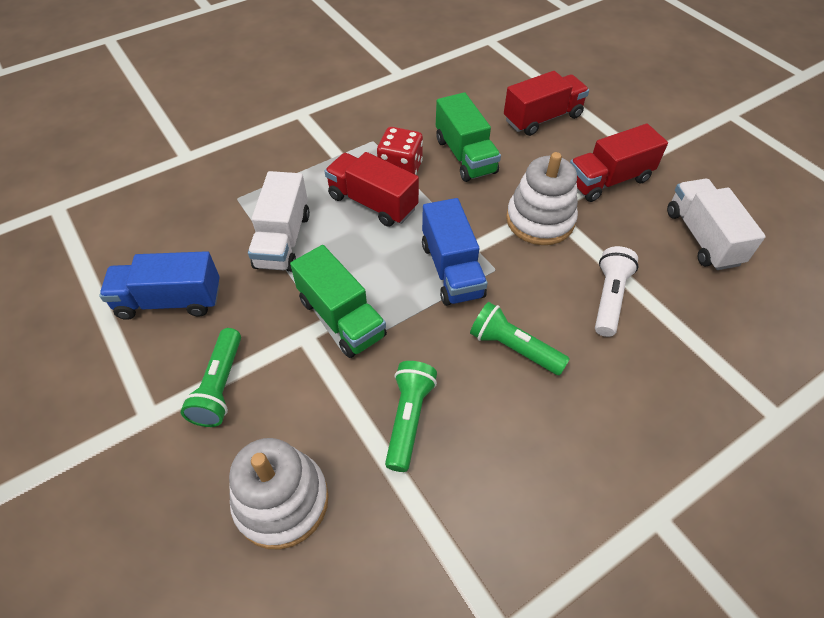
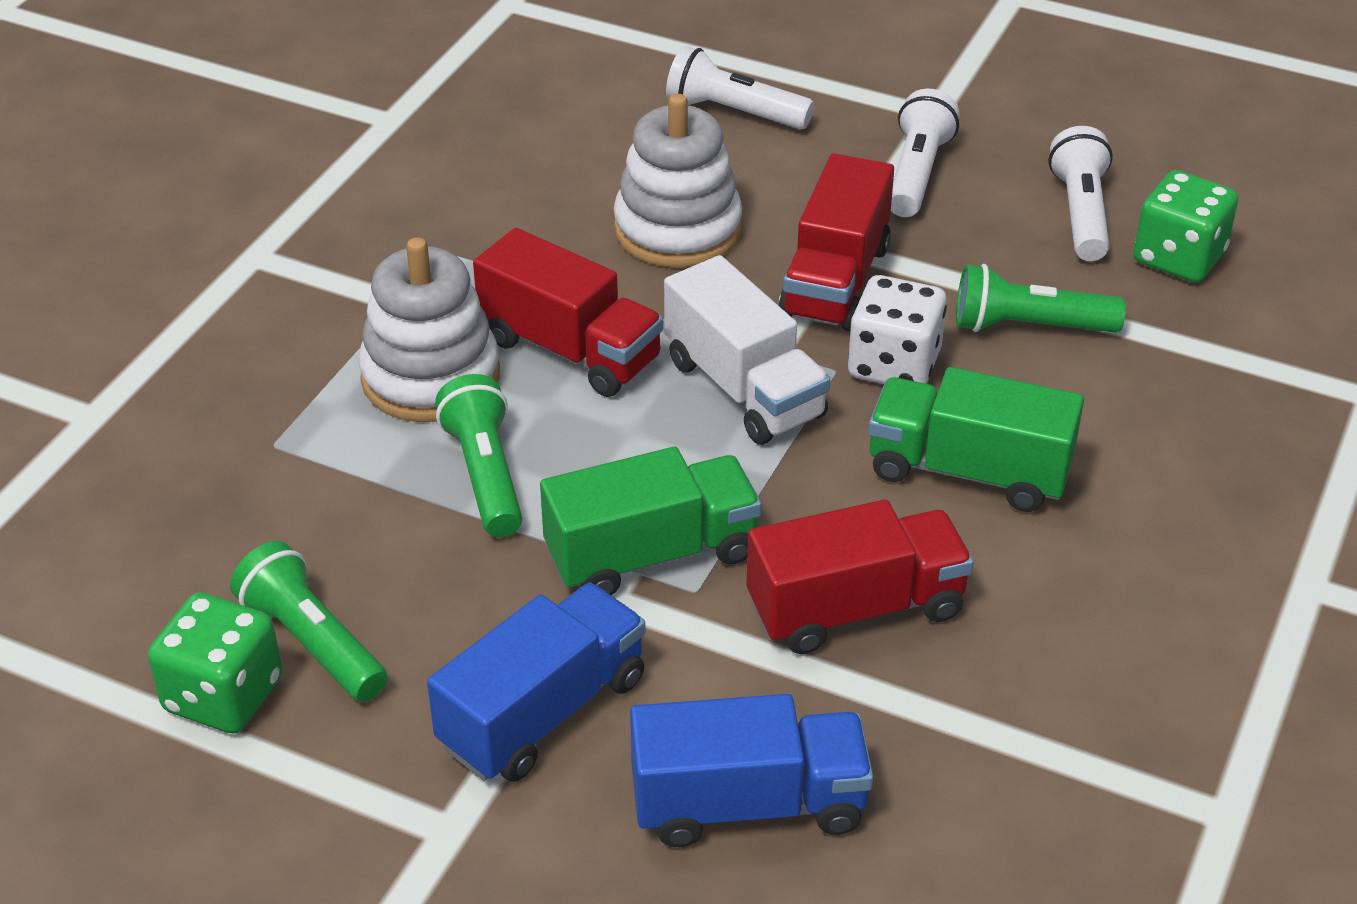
green dice: 0 -> 2
red dice: 1 -> 0
white dice: 0 -> 1
white flashlight: 1 -> 3
white truck: 2 -> 1

